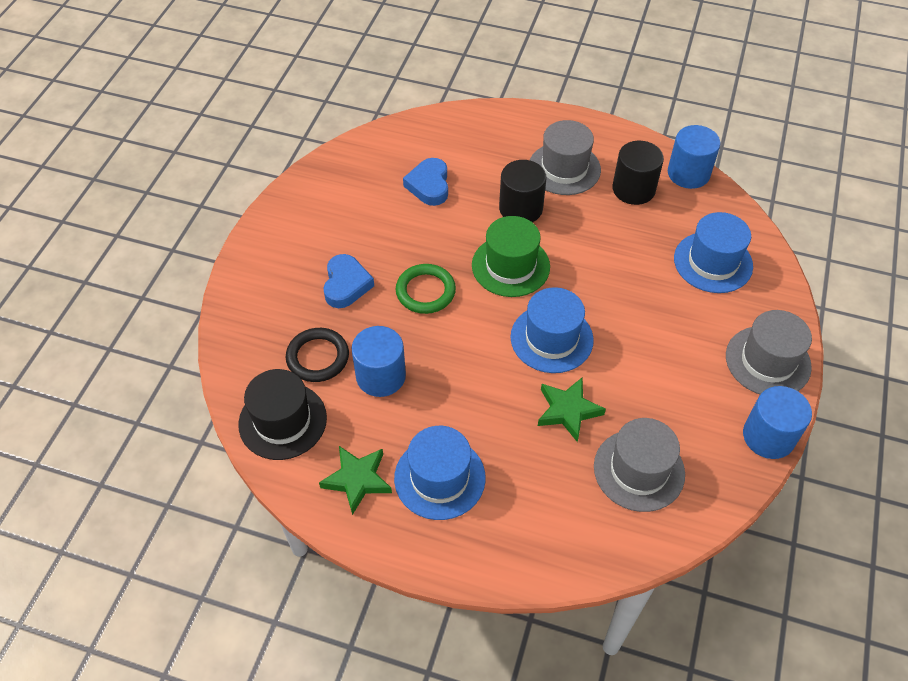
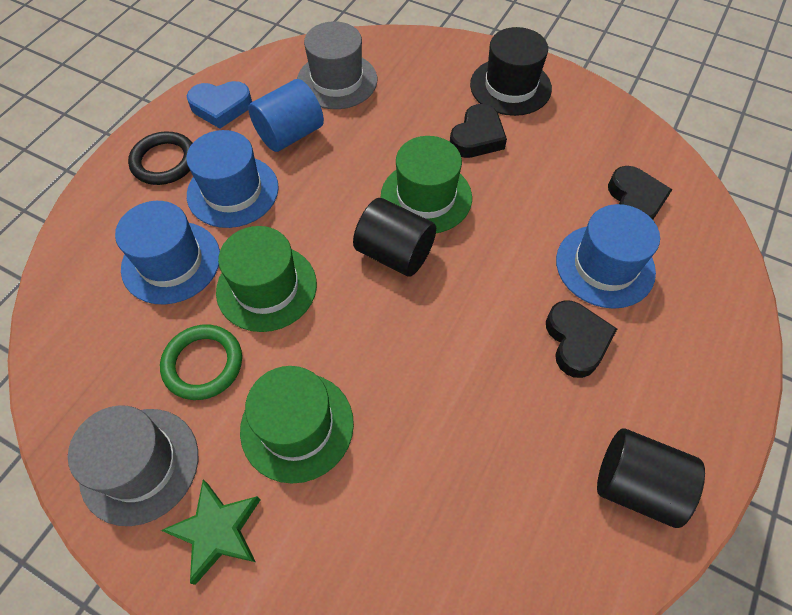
black heart: 0 -> 3
blue cylinder: 3 -> 1
blue heart: 2 -> 1
green hat: 1 -> 3
green star: 2 -> 1
grey hat: 3 -> 2

